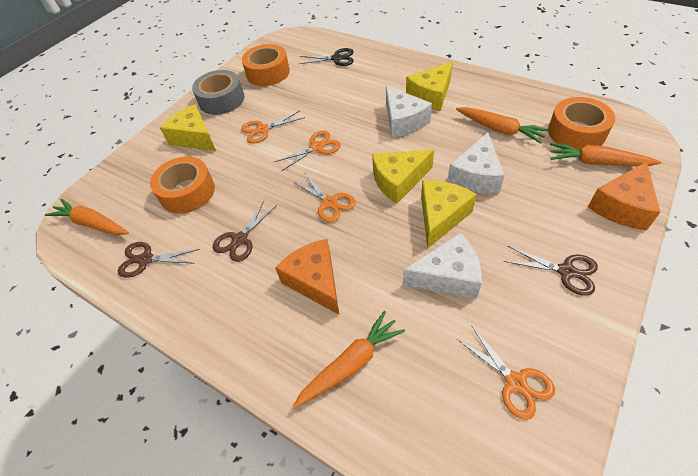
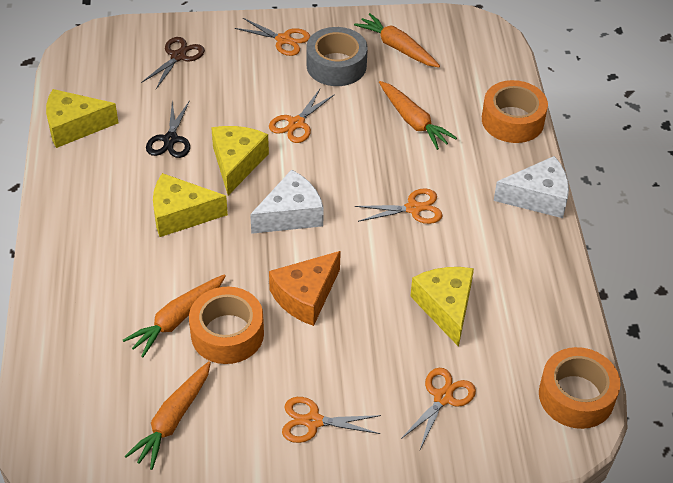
brown scissors: 3 -> 1
orange cheese: 2 -> 1
orange scissors: 4 -> 5
white cheese: 3 -> 2

